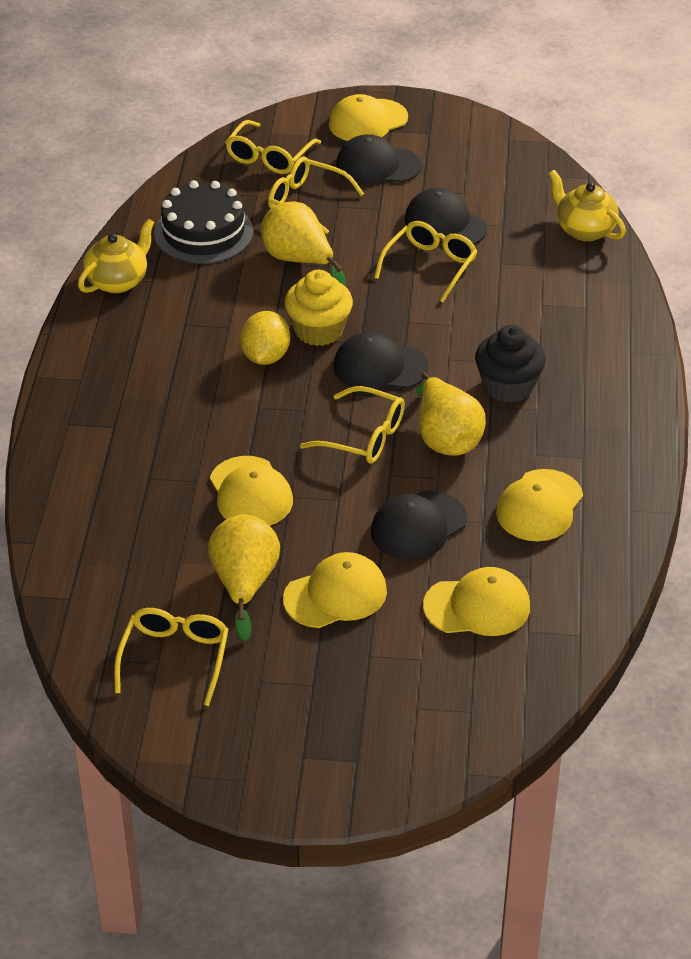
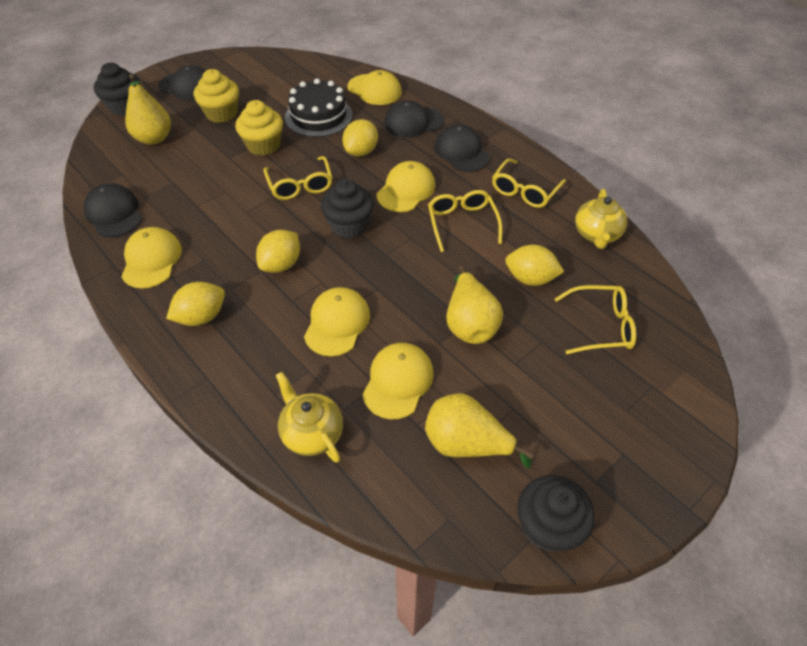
black cupcake: 1 -> 3
yellow cupcake: 1 -> 2
yellow glasses: 5 -> 4
yellow lemon: 1 -> 4

